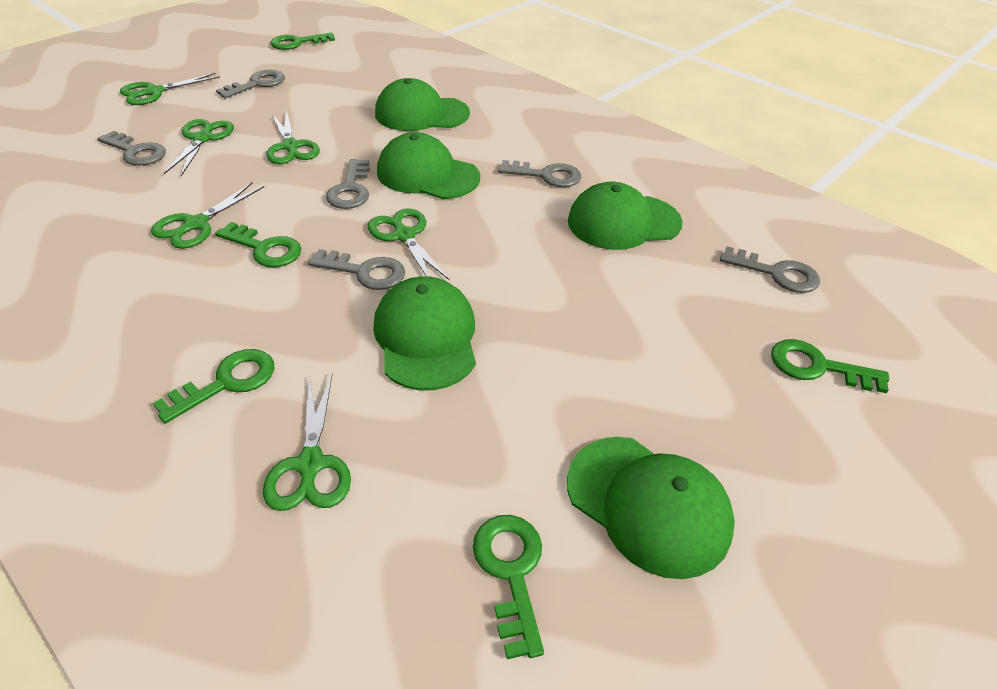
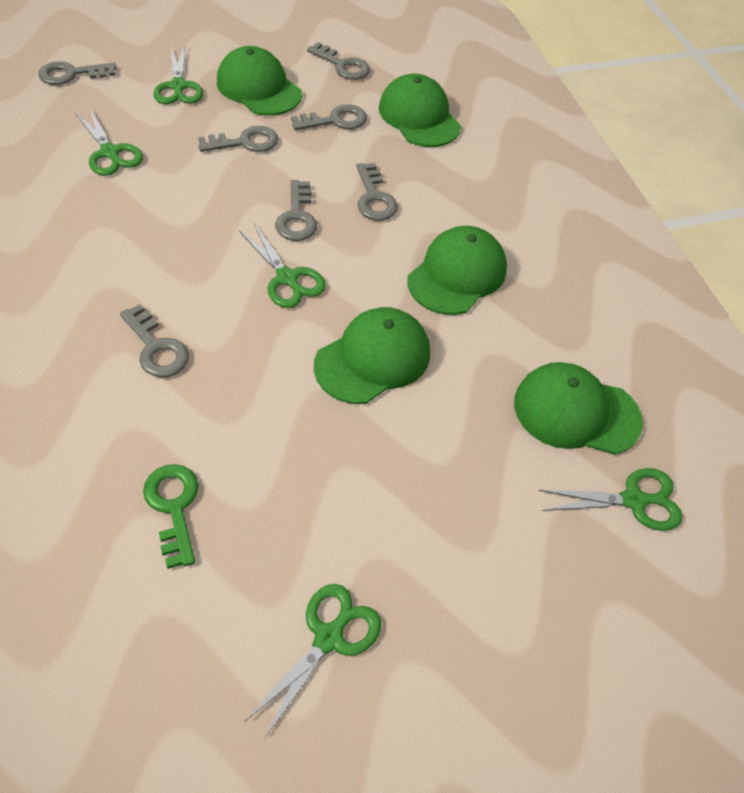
green key: 5 -> 1
green scissors: 6 -> 5
grey key: 6 -> 7

